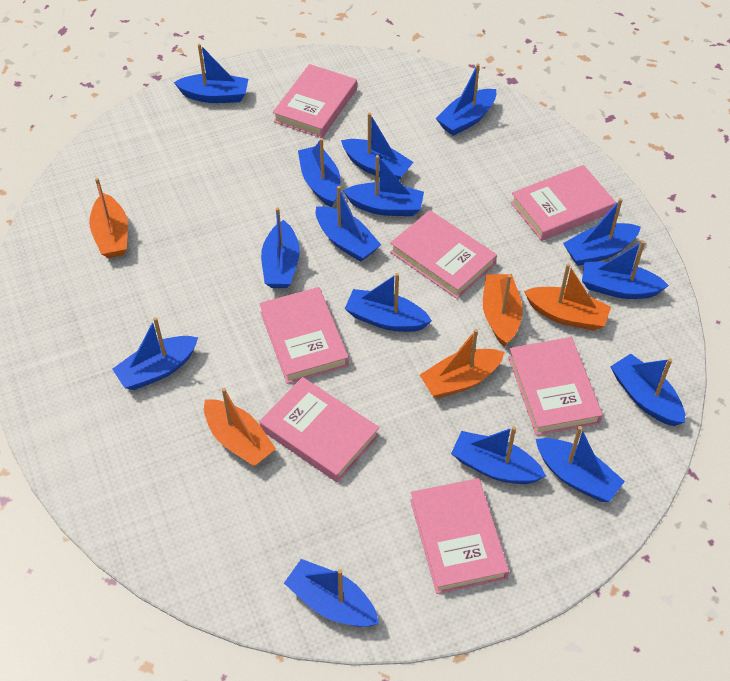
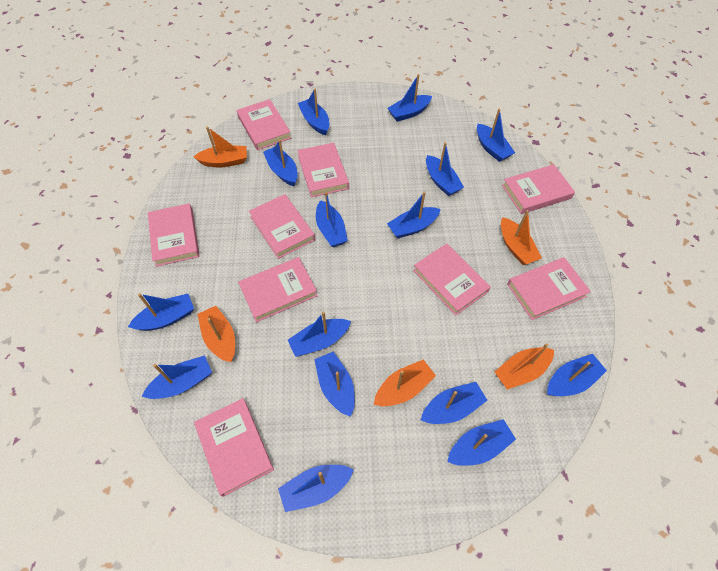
pink book: 7 -> 9

